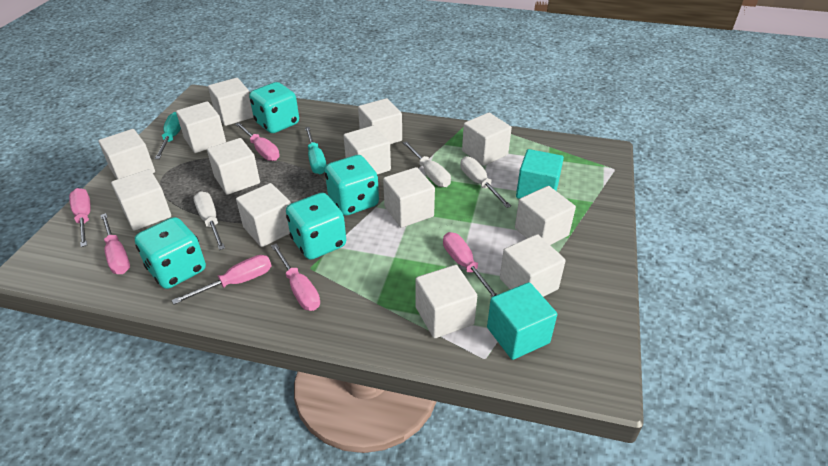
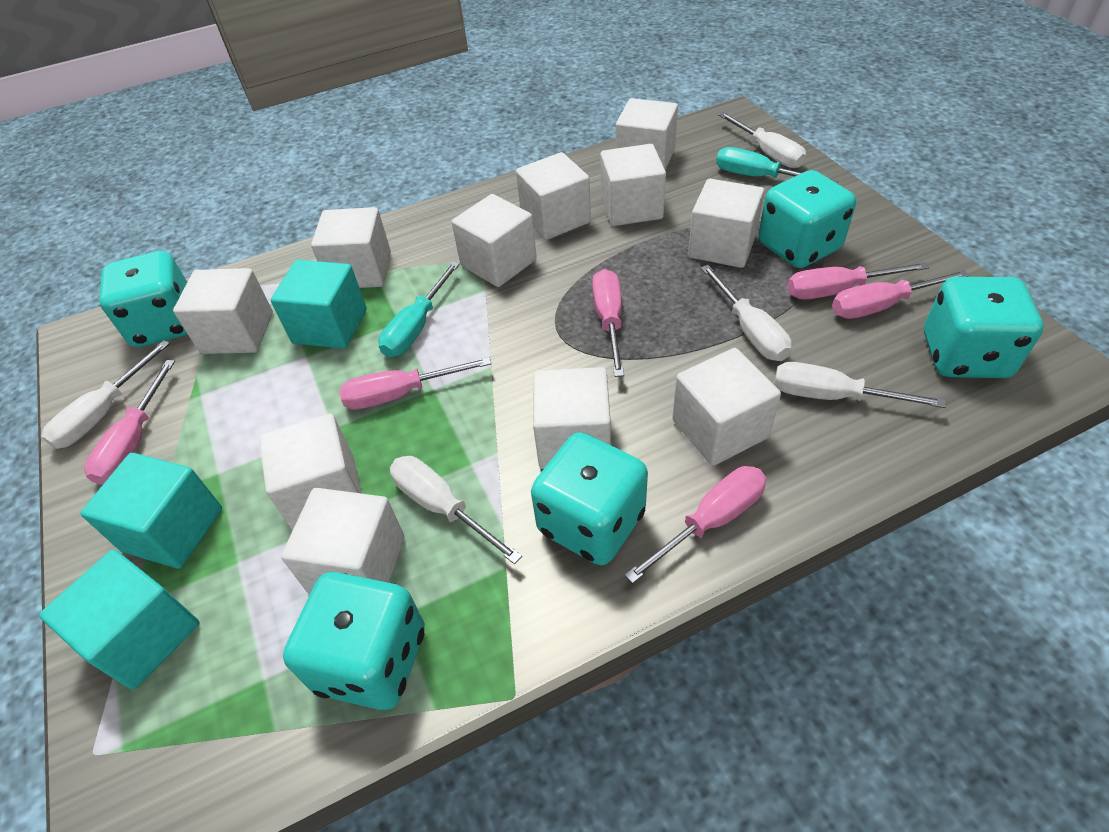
turquoise cube: 2 -> 3
turquoise dice: 4 -> 5
white cube: 13 -> 11
white screwdriver: 3 -> 5

